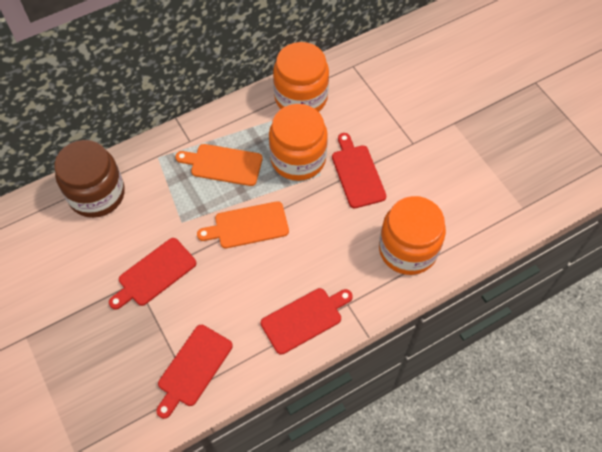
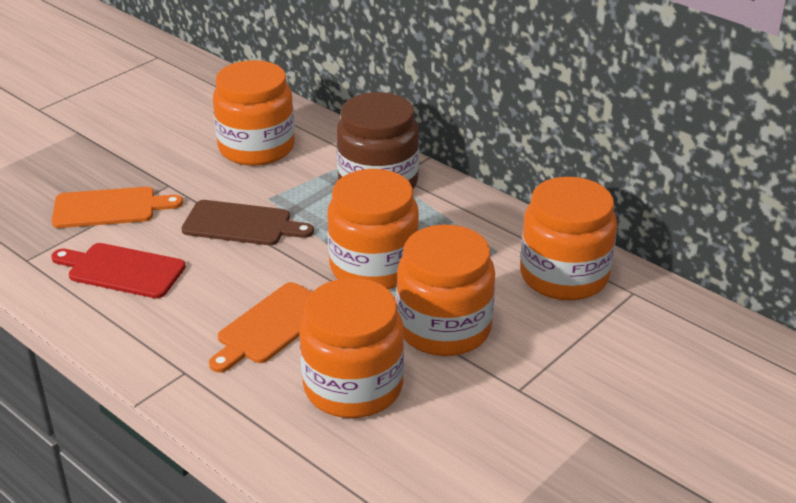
brown cutting board: 0 -> 1
orange jar: 3 -> 5
red cutting board: 4 -> 1

